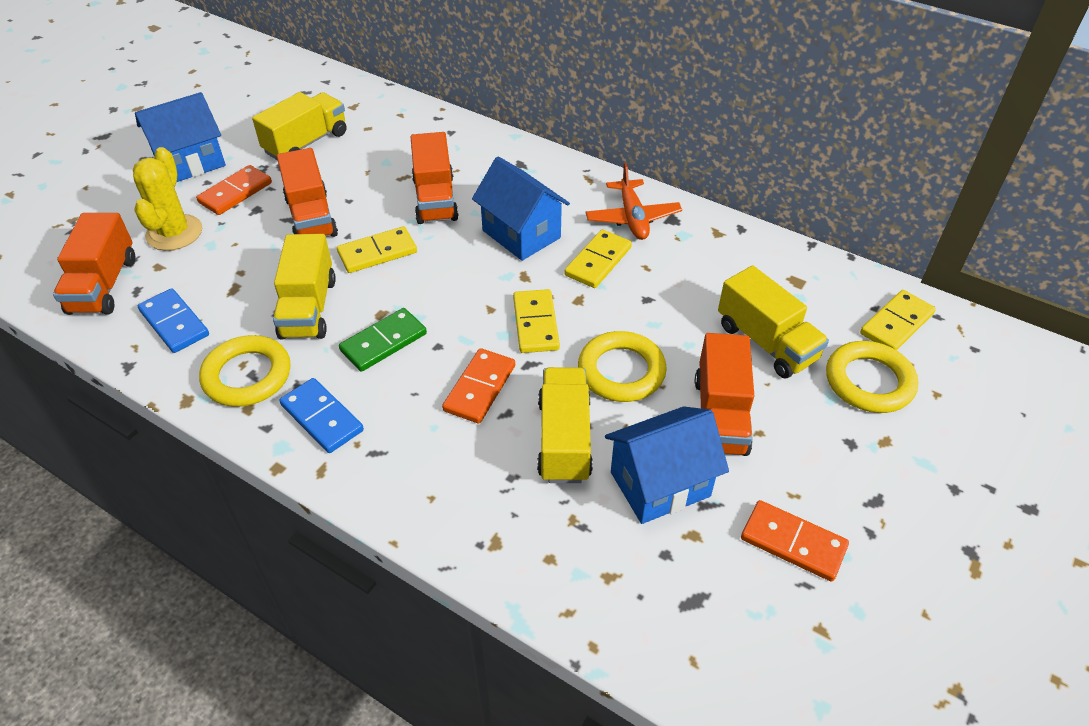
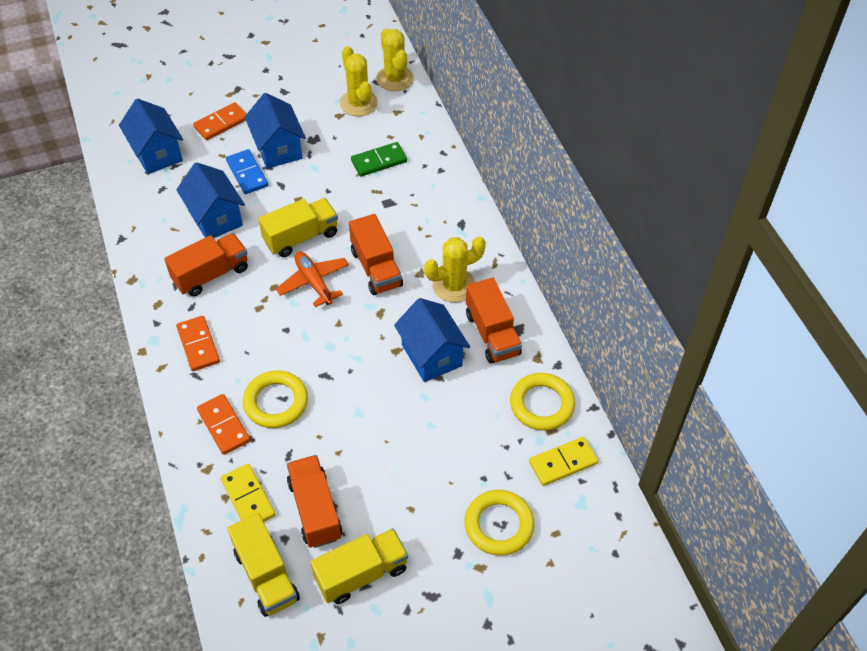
blue domino: 2 -> 1
blue house: 3 -> 4
yellow cactus: 1 -> 3
yellow domino: 4 -> 2
yellow truck: 4 -> 3

